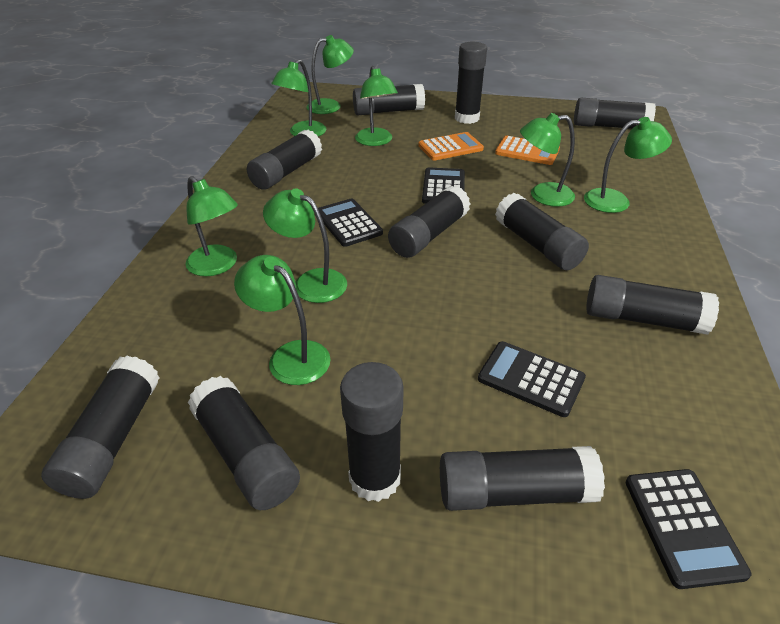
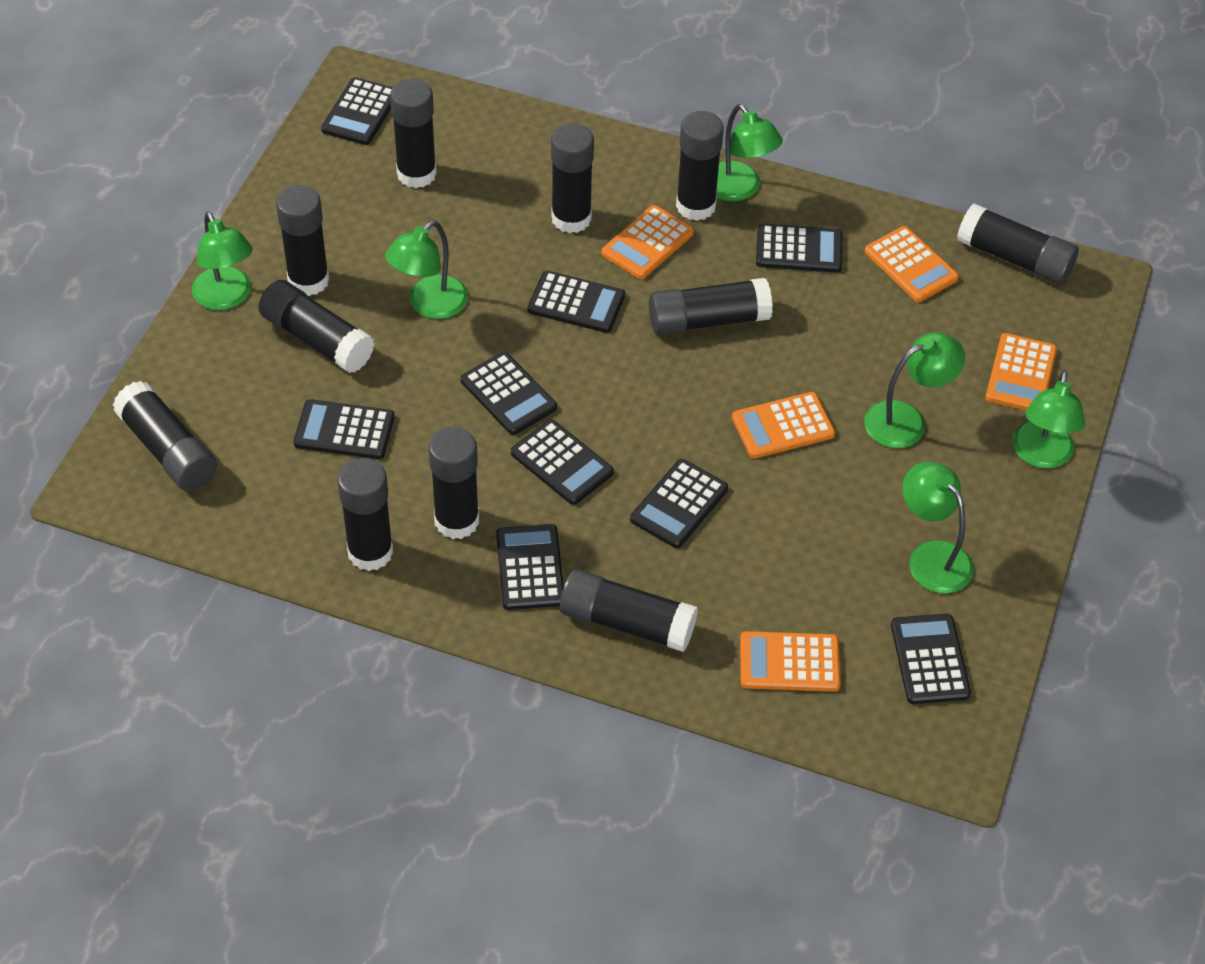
black calculator: 4 -> 9
green lamp: 8 -> 6
orange calculator: 2 -> 5

